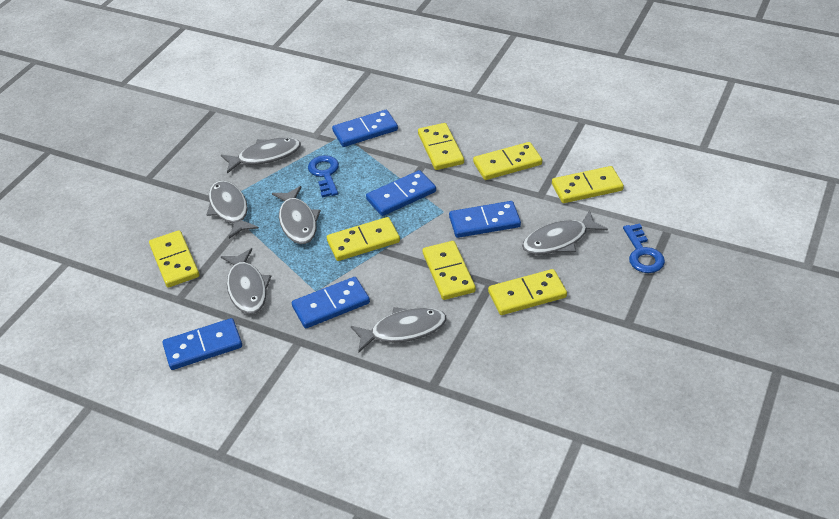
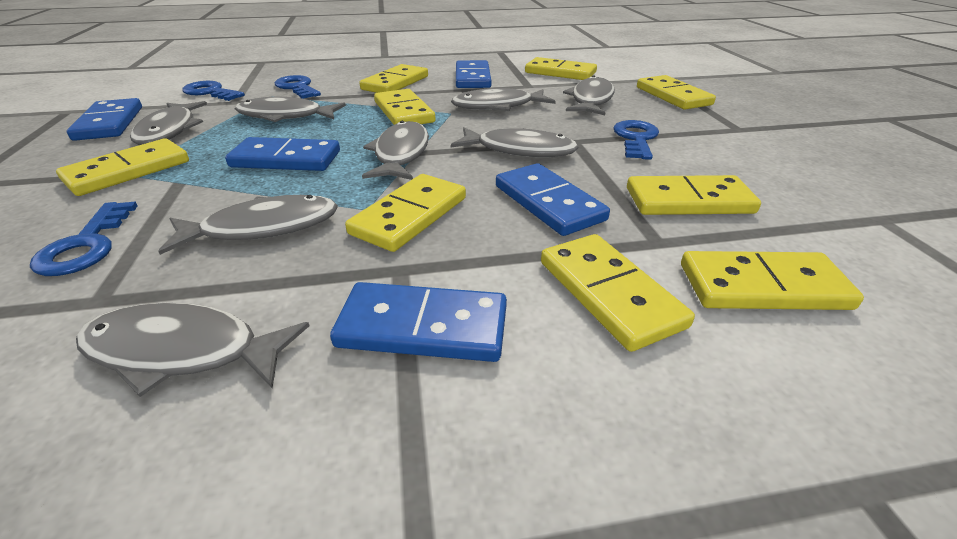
blue key: 2 -> 4
grey fish: 6 -> 8
yellow domino: 7 -> 9

